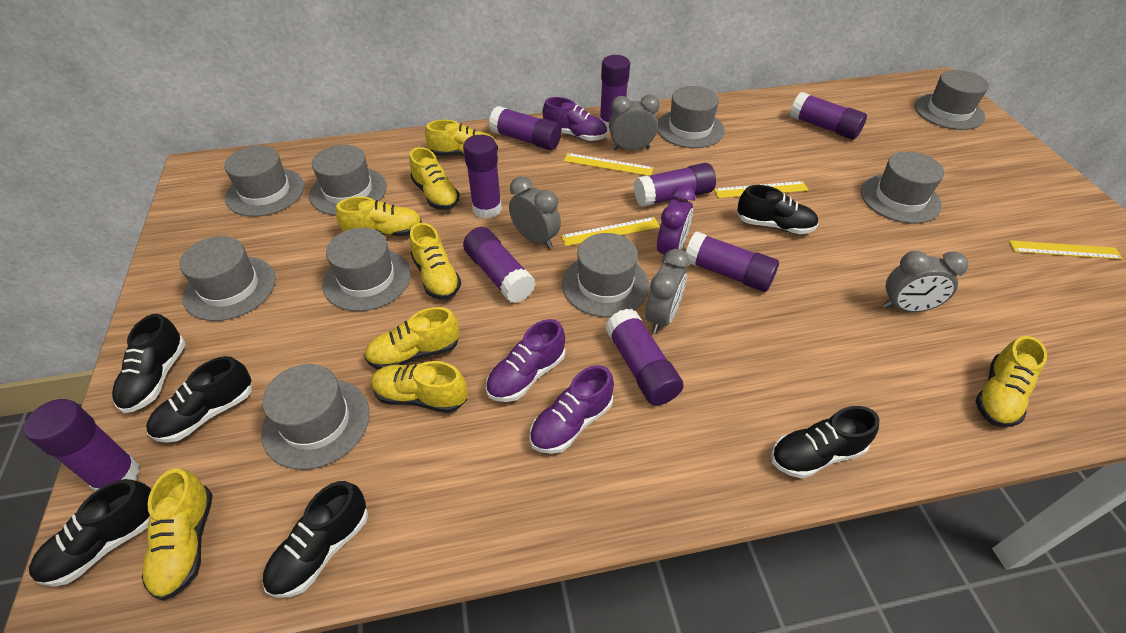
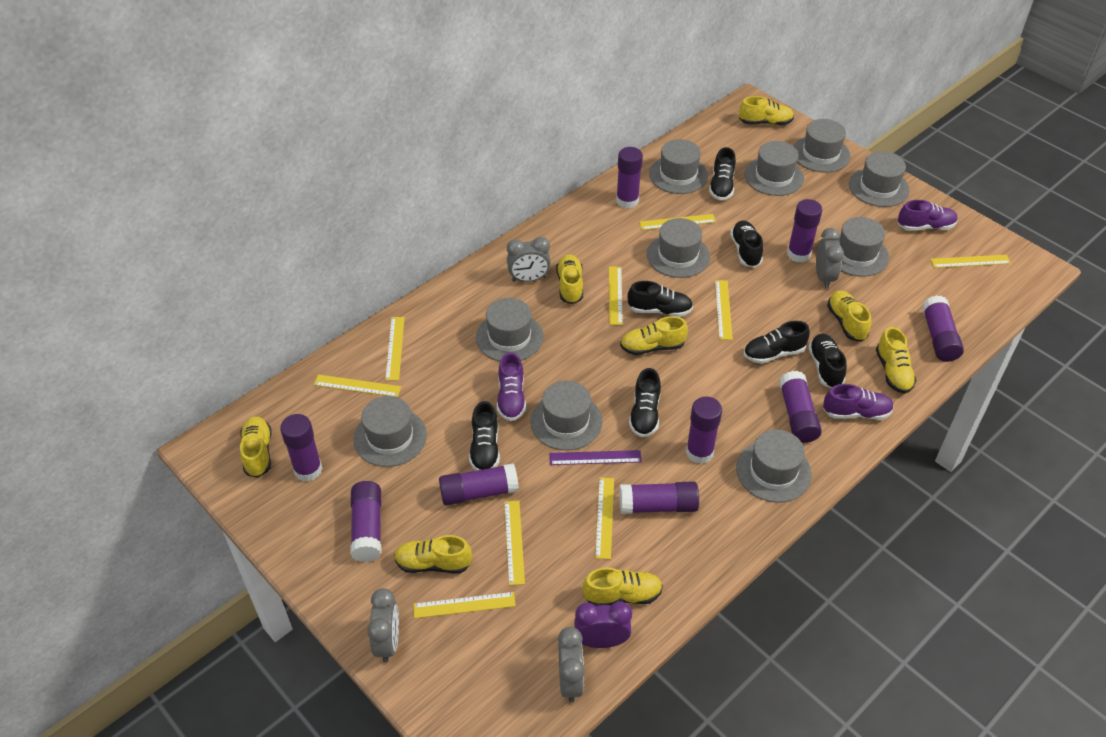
black shoe: 6 -> 7
grey hat: 9 -> 10
purple ruler: 0 -> 1
yellow ruler: 4 -> 9

